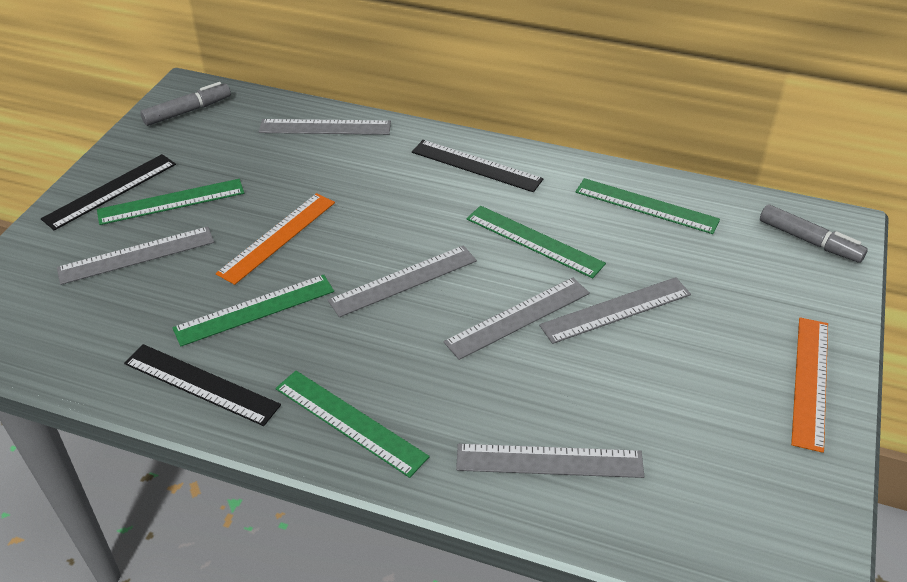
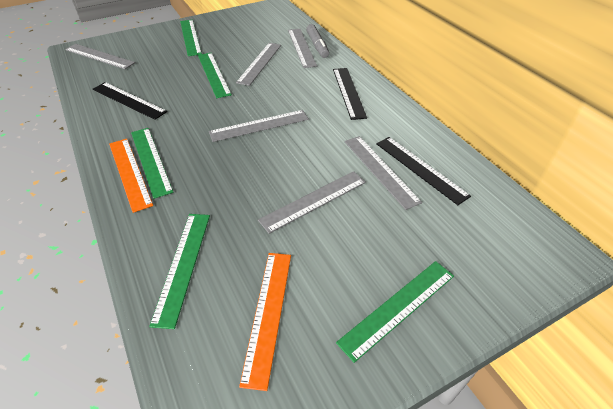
grey marker: 2 -> 1

